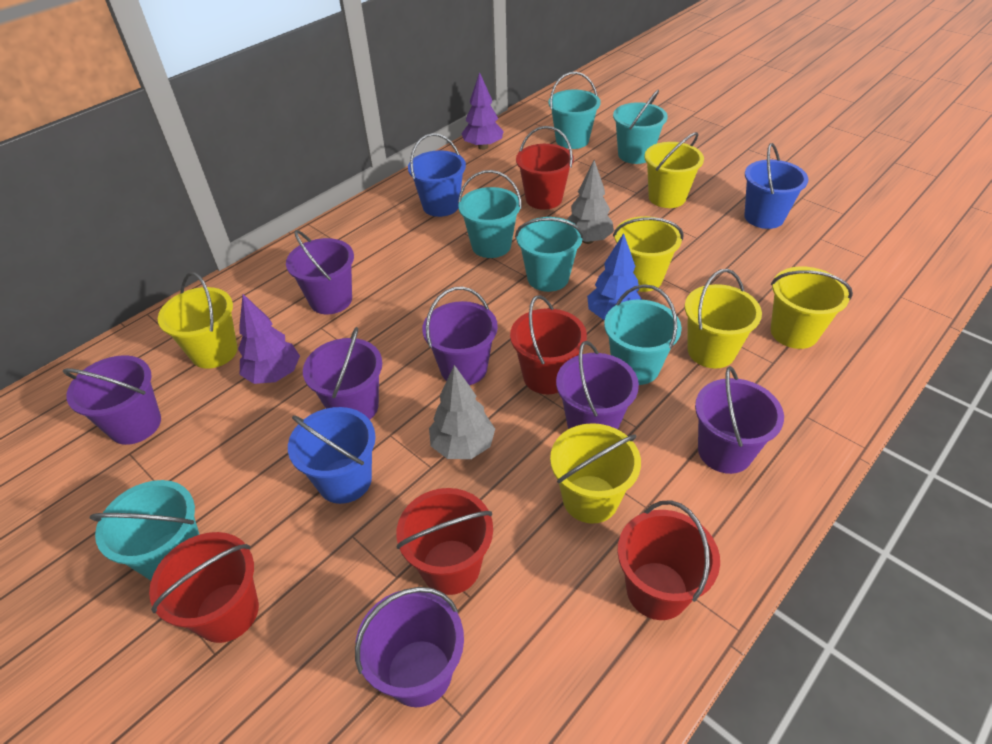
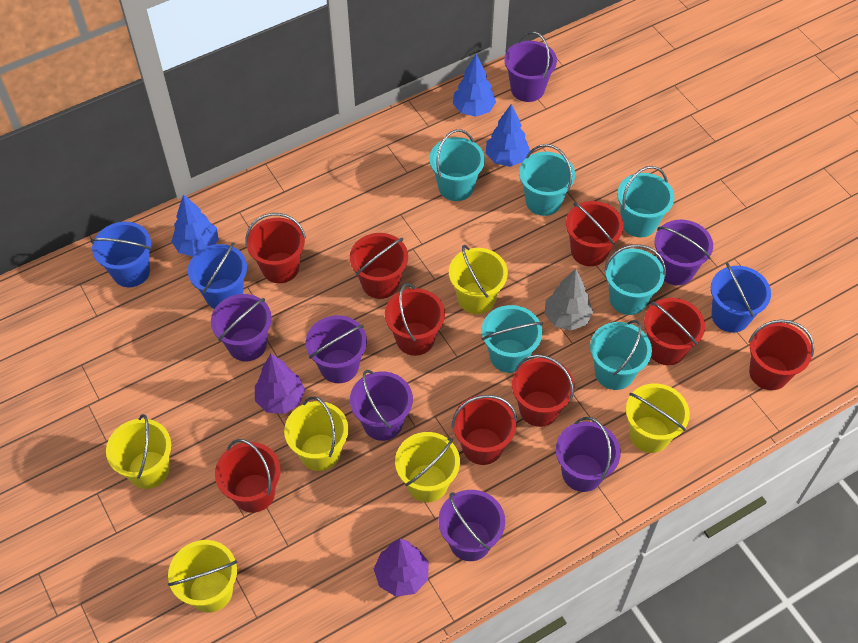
blue tree: 1 -> 3
grey tree: 2 -> 1
red bucket: 5 -> 9

